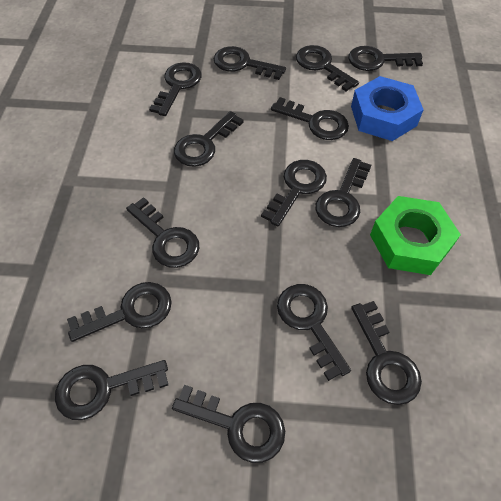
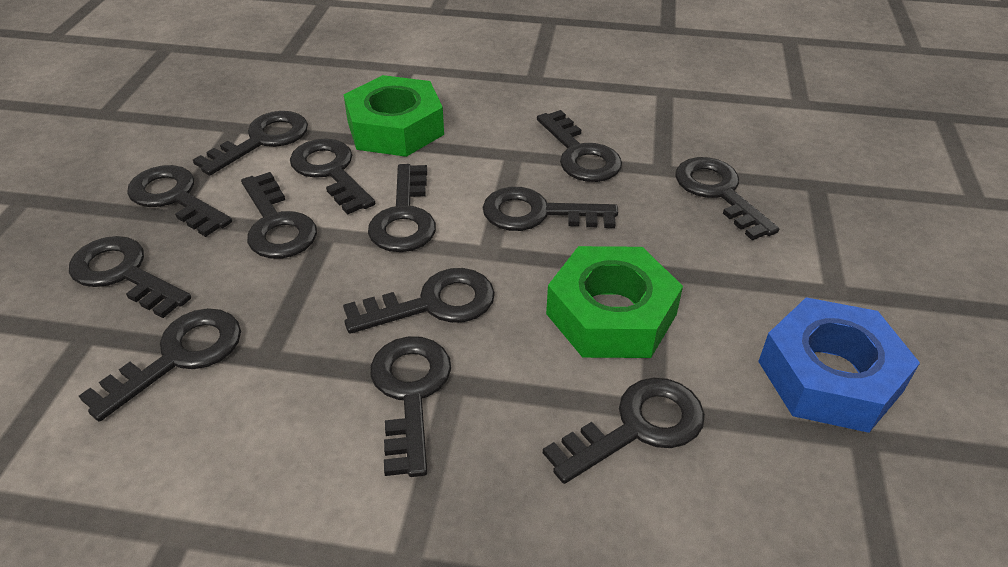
black key: 14 -> 13
green nut: 1 -> 2

